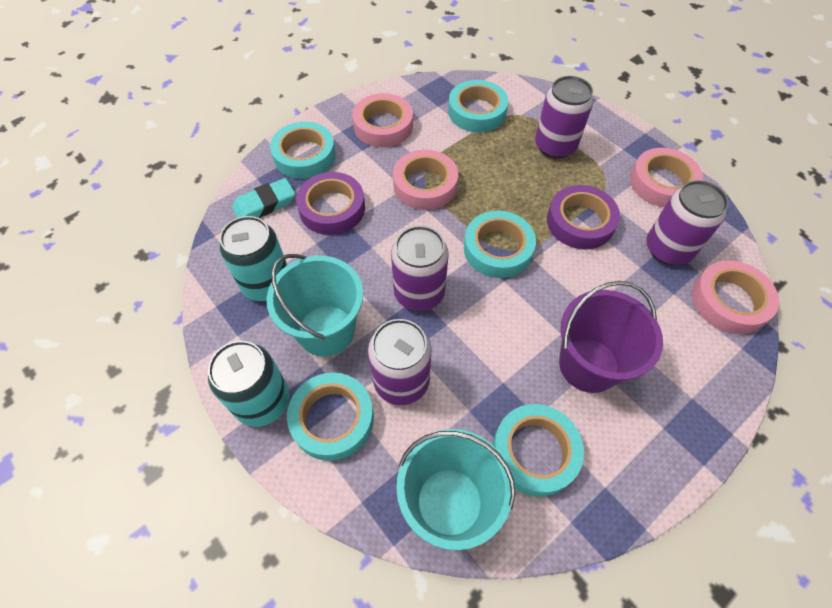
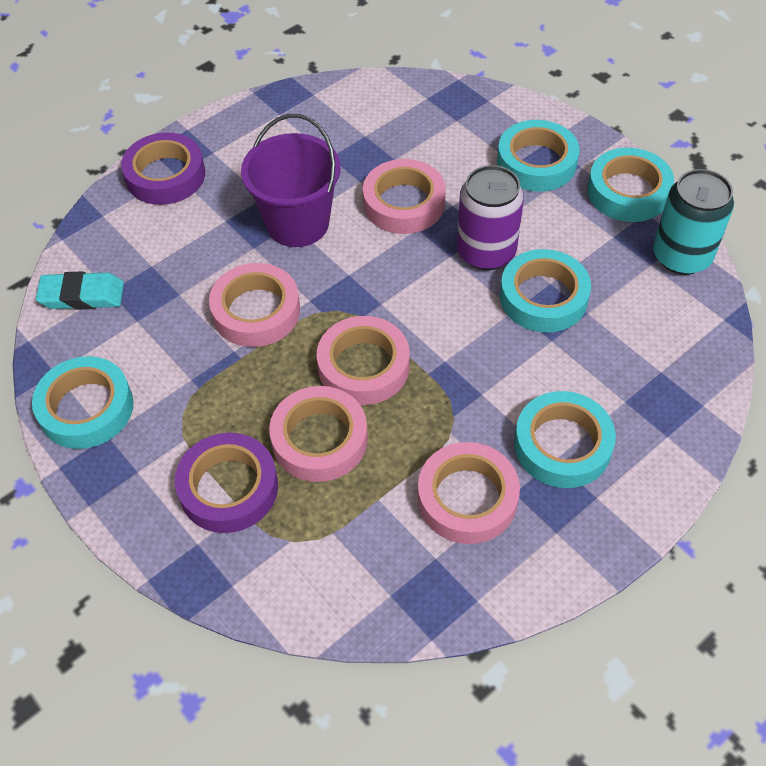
pink tape: 4 -> 5
purple can: 4 -> 1
turquoise bucket: 2 -> 0
turquoise can: 2 -> 1

